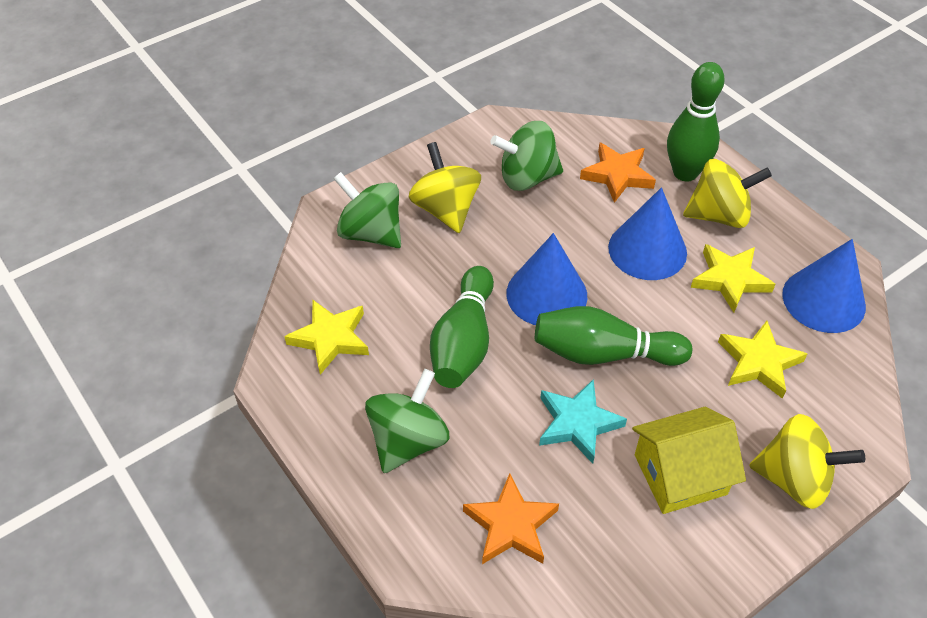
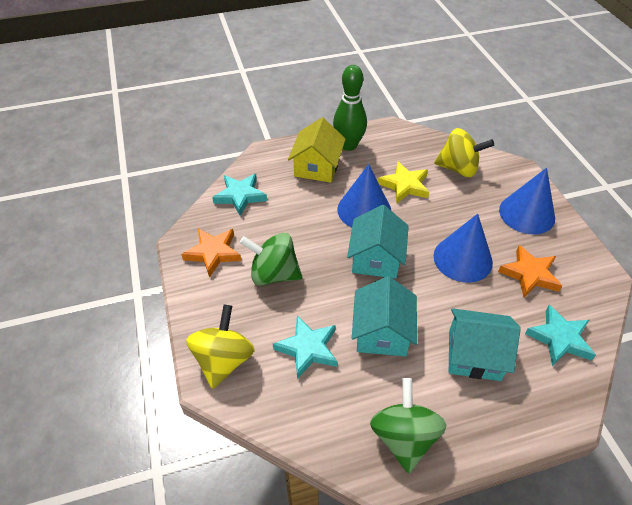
green bowling pin: 3 -> 1
green spinning top: 3 -> 2
turquoise house: 0 -> 3
turquoise star: 1 -> 3
yellow spinning top: 3 -> 2
yellow star: 3 -> 1

